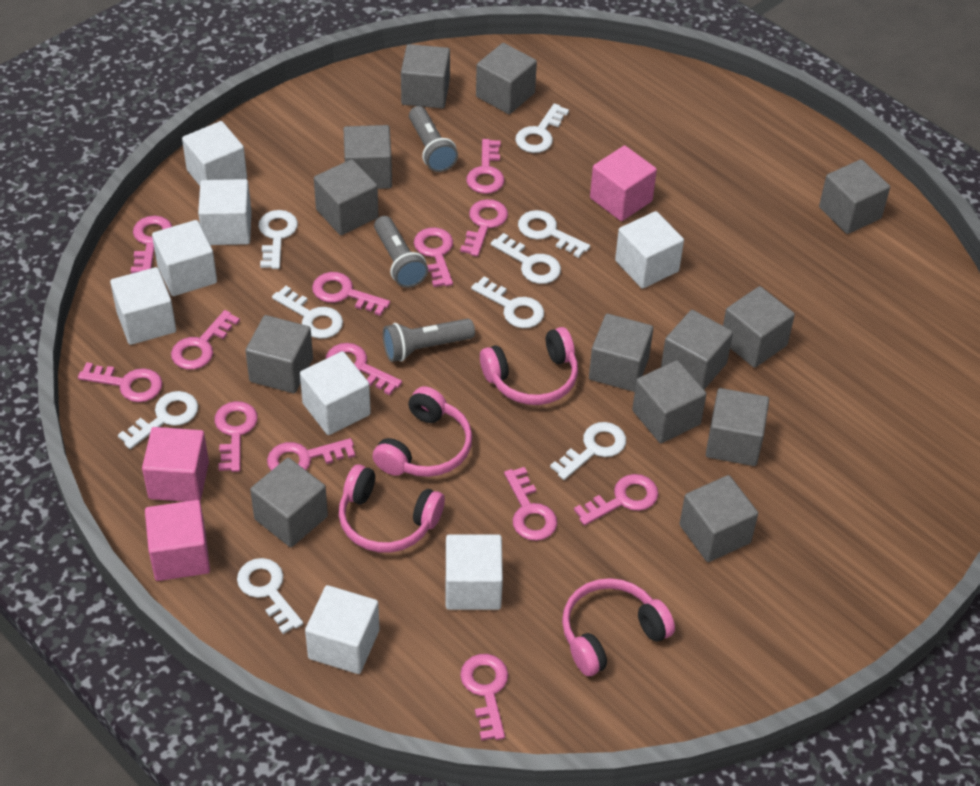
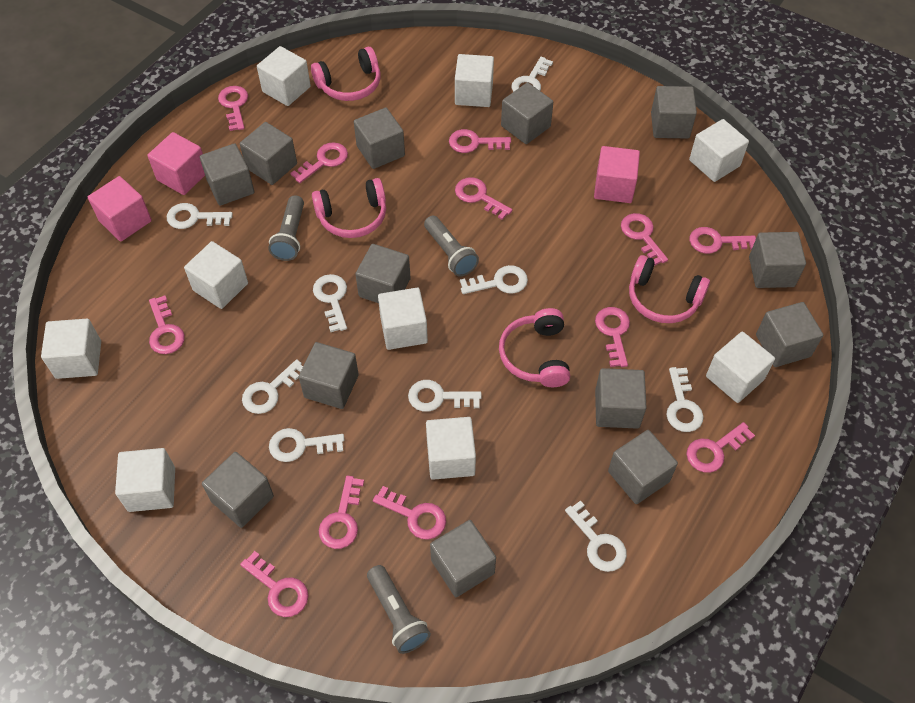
pink key: 13 -> 12
white cube: 8 -> 9

